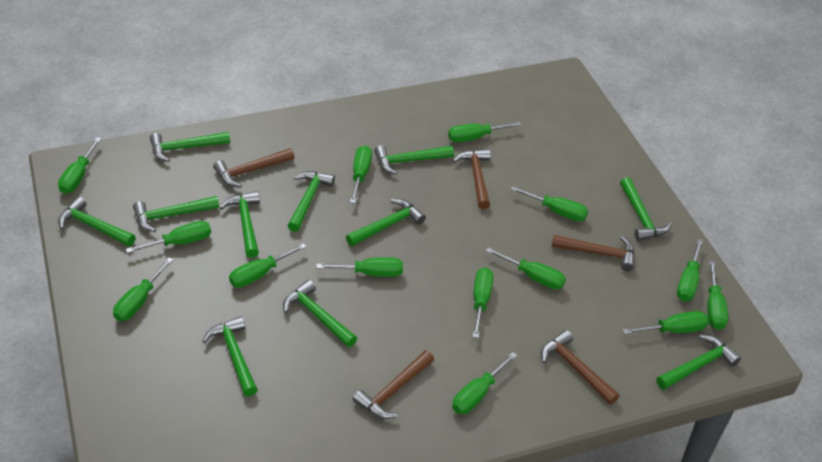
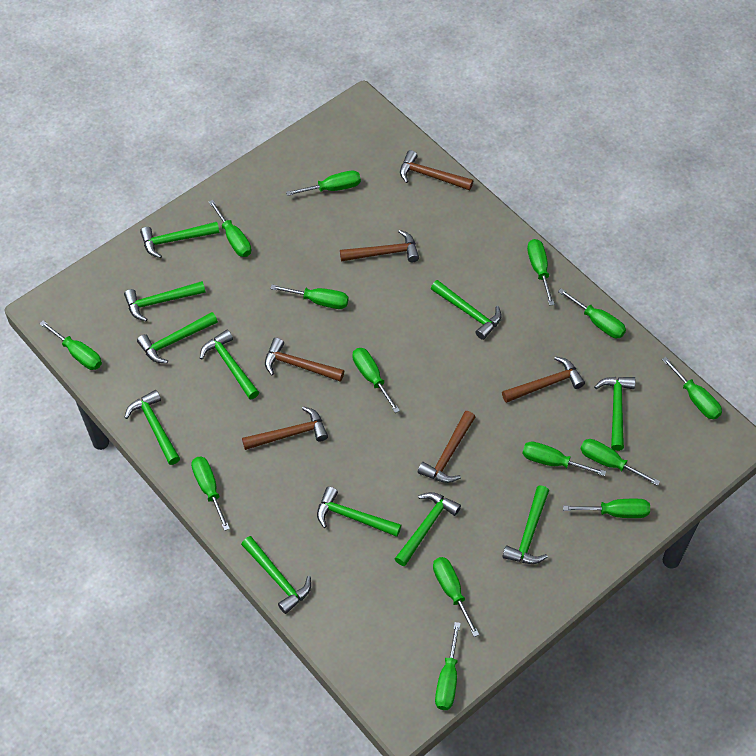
brown hammer: 5 -> 6

